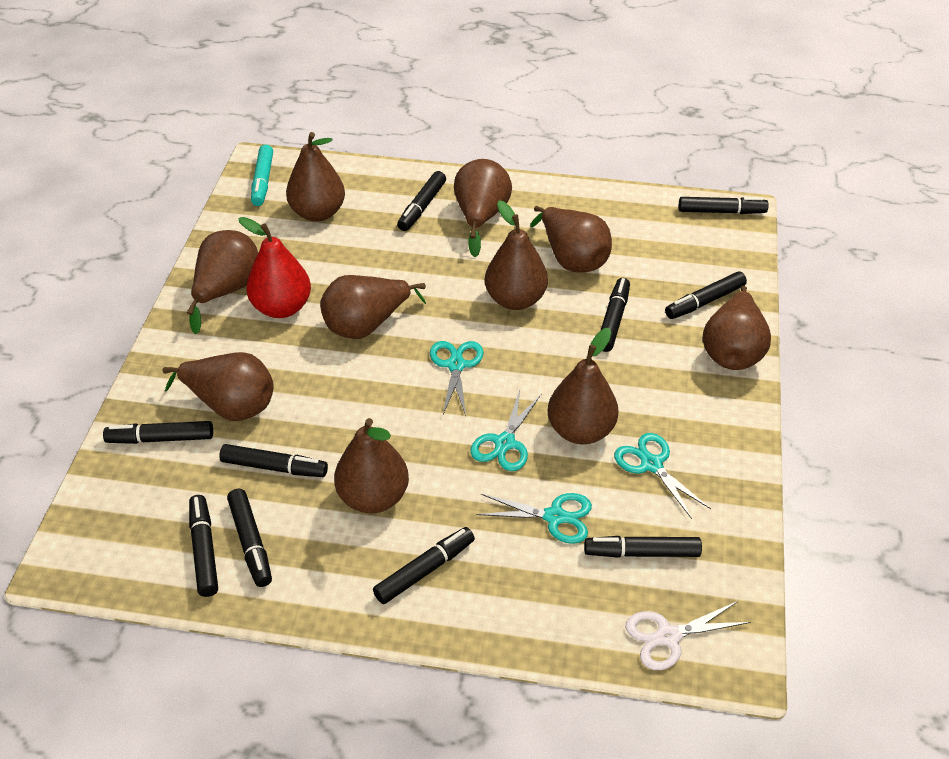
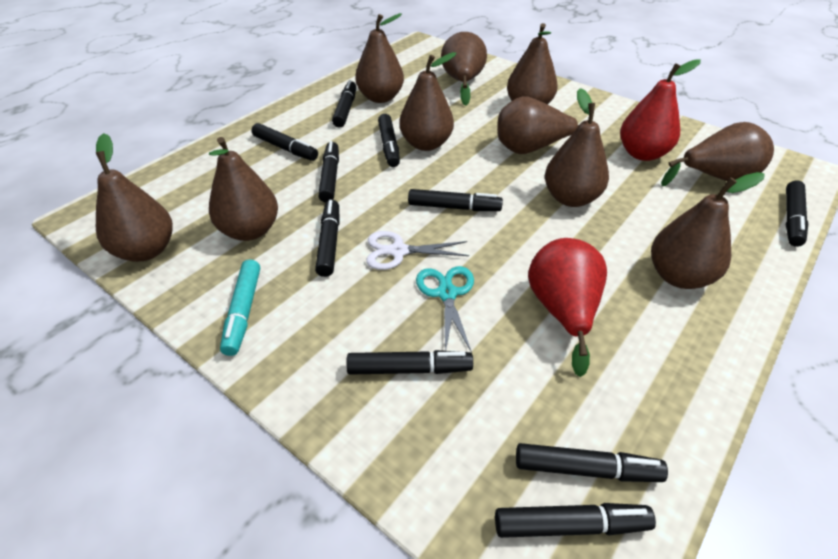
red pear: 1 -> 2
turquoise scissors: 4 -> 1

